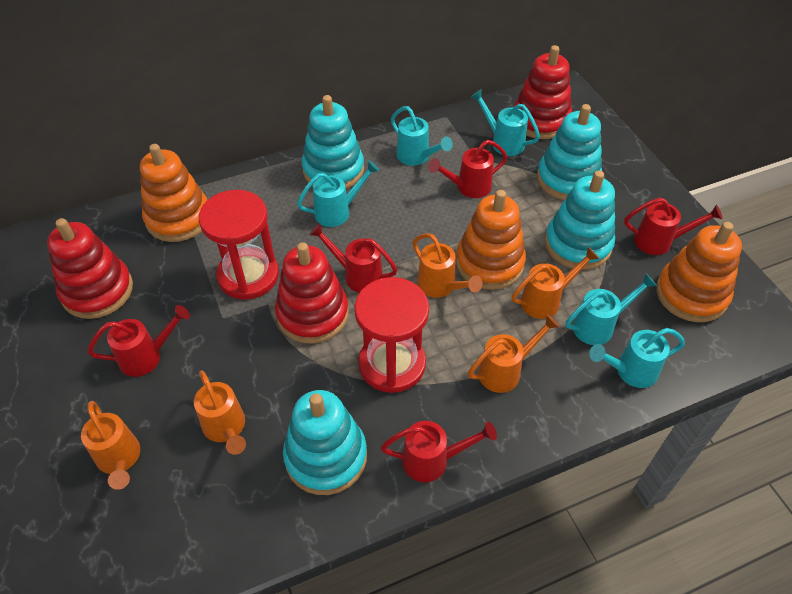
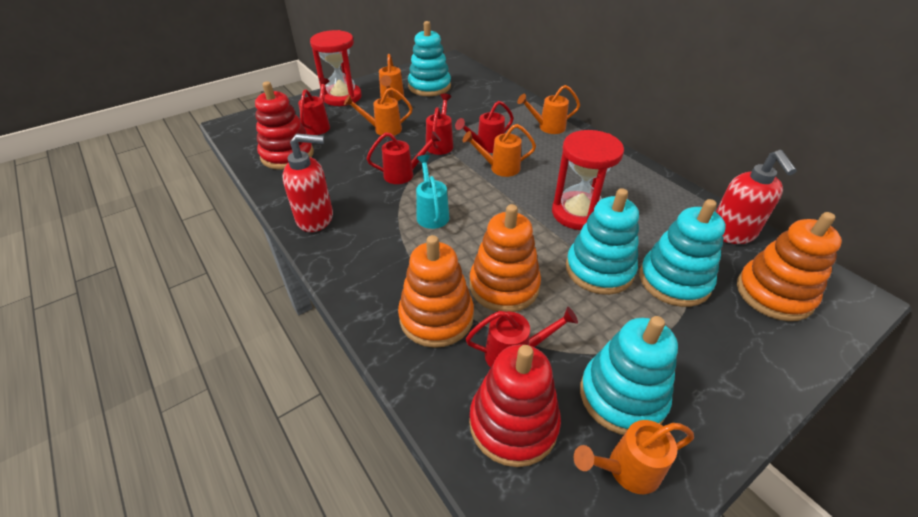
red soap dispenser: 0 -> 2
red stacking toy: 3 -> 2
turquoise watering can: 5 -> 1

